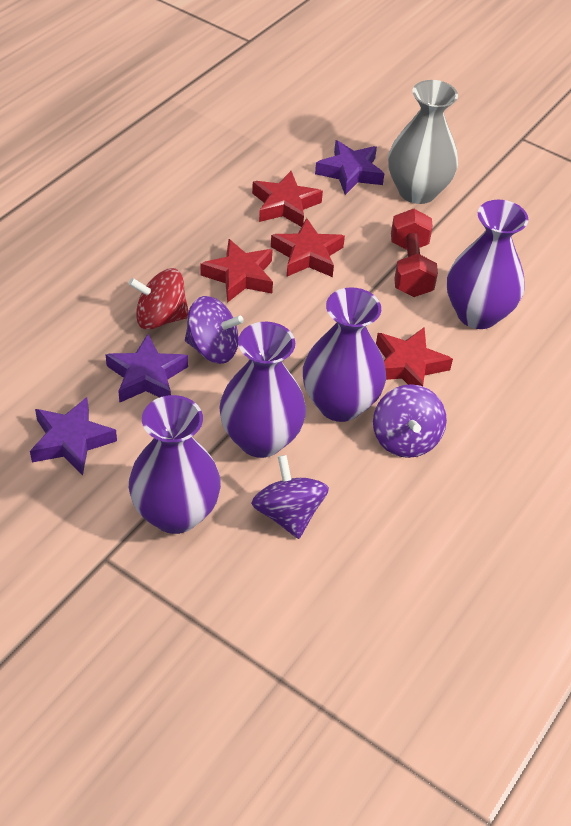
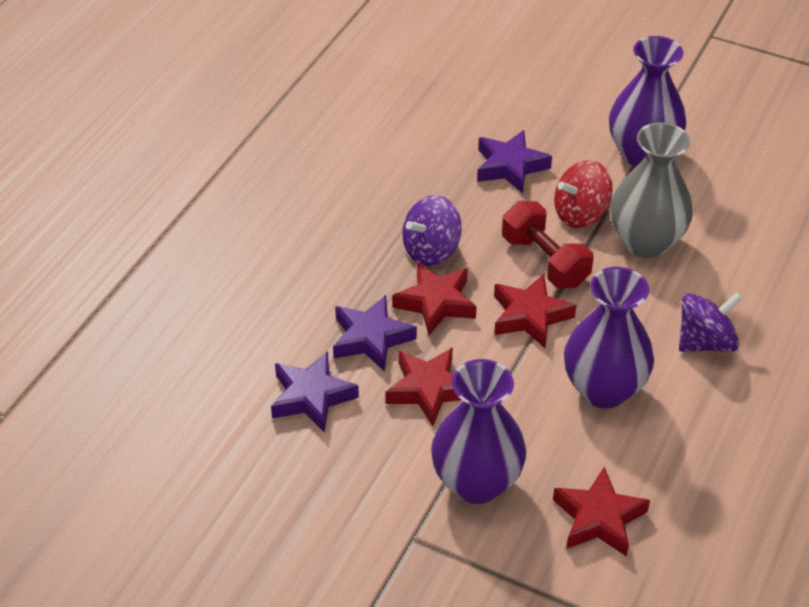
purple spinning top: 3 -> 2
purple vase: 4 -> 3

